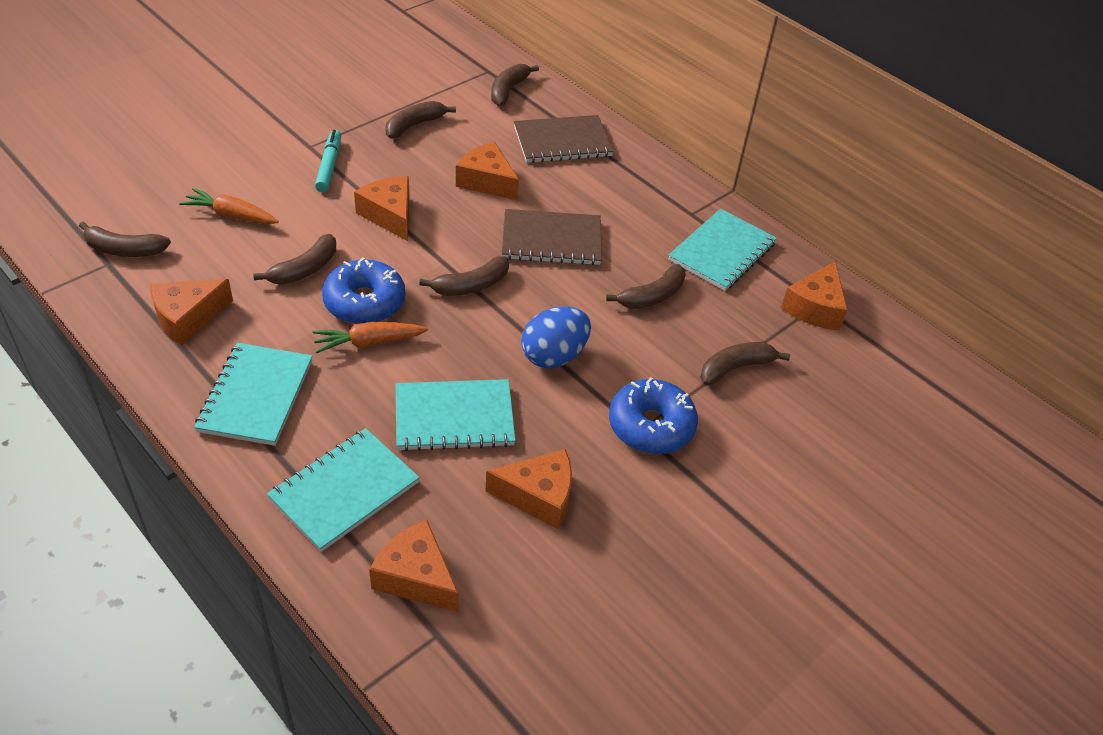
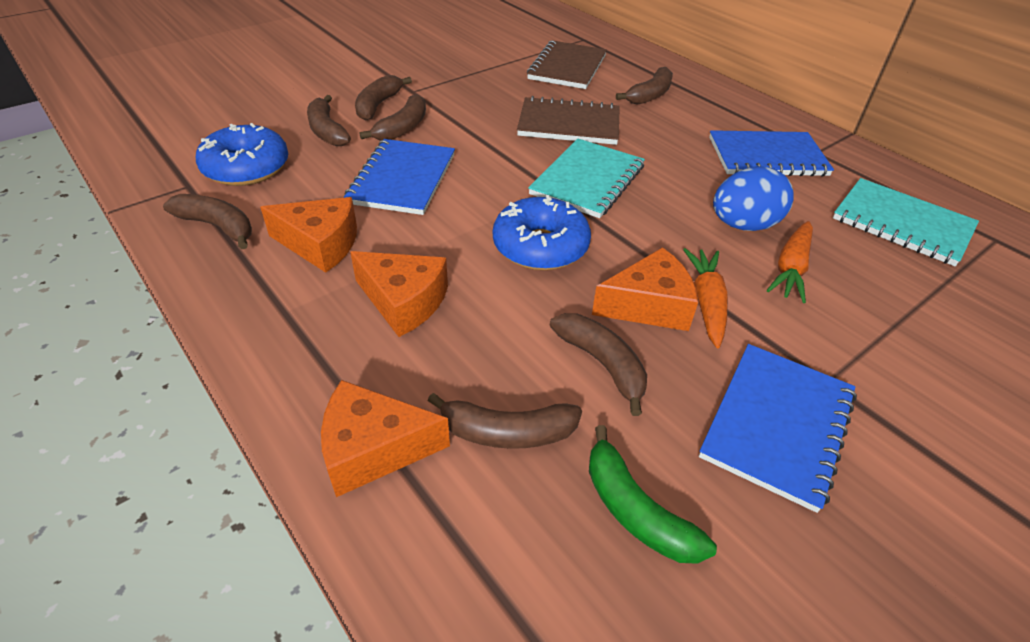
blue notebook: 0 -> 3
green banana: 0 -> 1
orange cheese: 6 -> 4
turquoise marker: 1 -> 0
turquoise notebook: 4 -> 2

